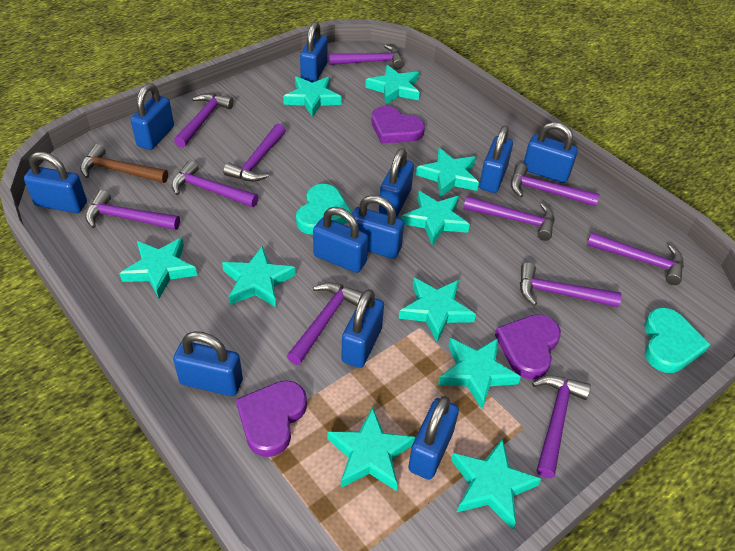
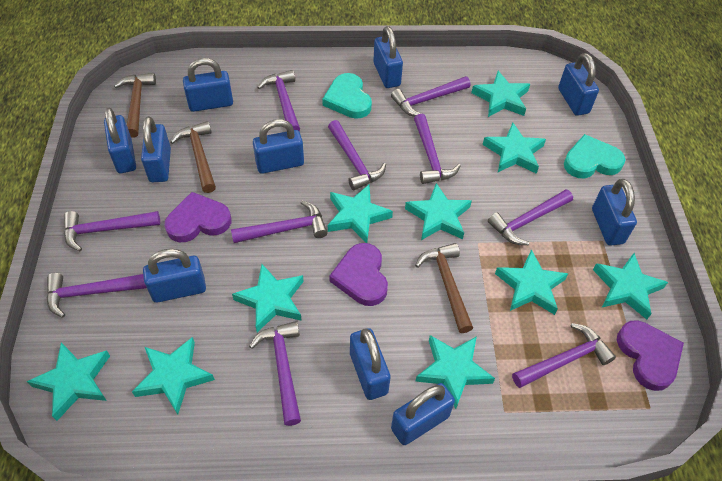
blue padlock: 11 -> 10
brown hammer: 1 -> 3
purple hammer: 11 -> 10

